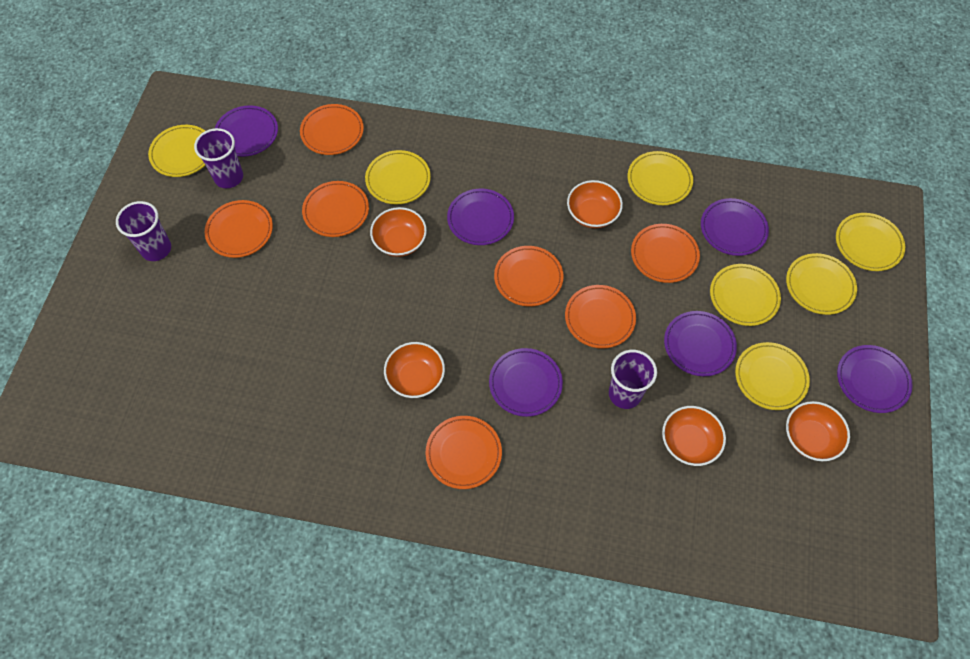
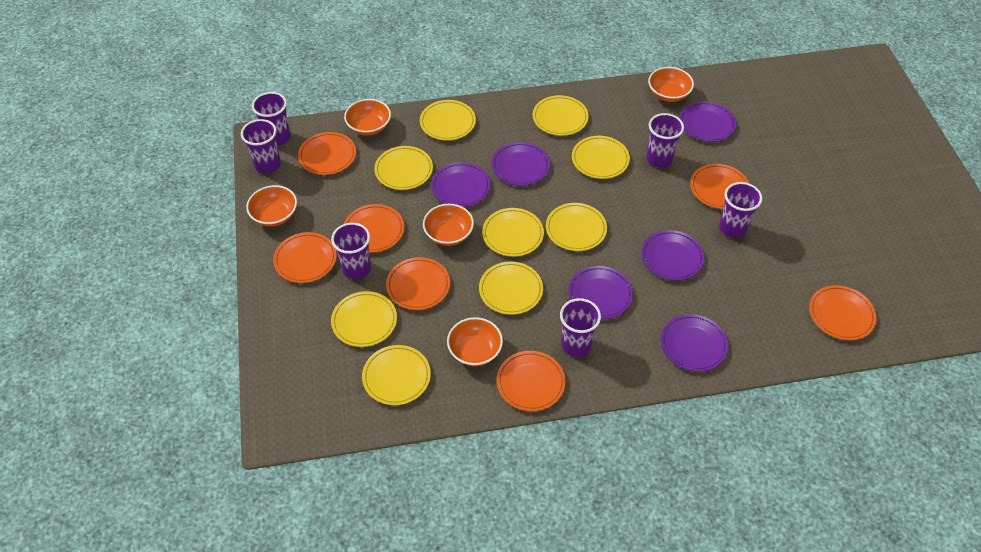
purple cup: 3 -> 6
yellow plate: 7 -> 9

